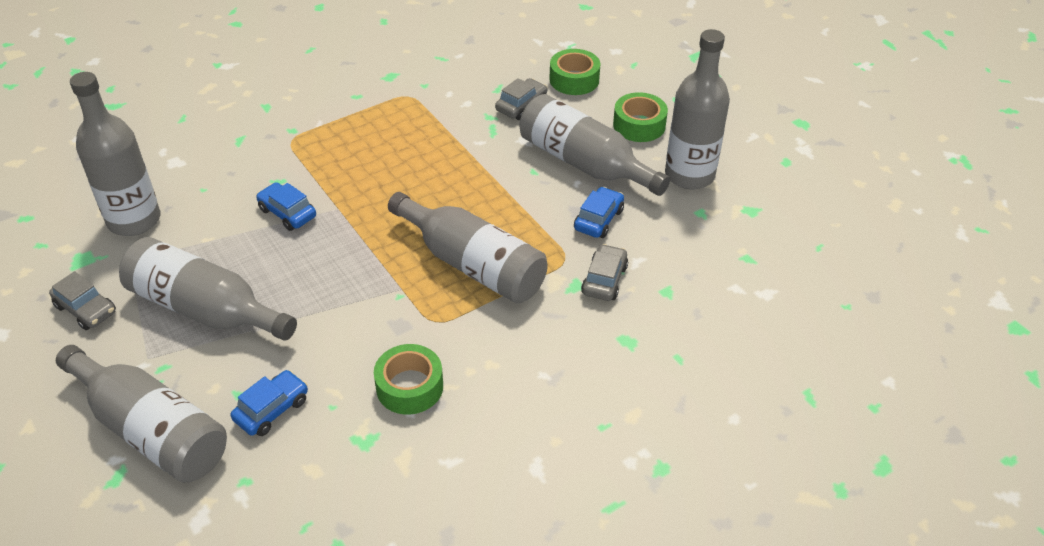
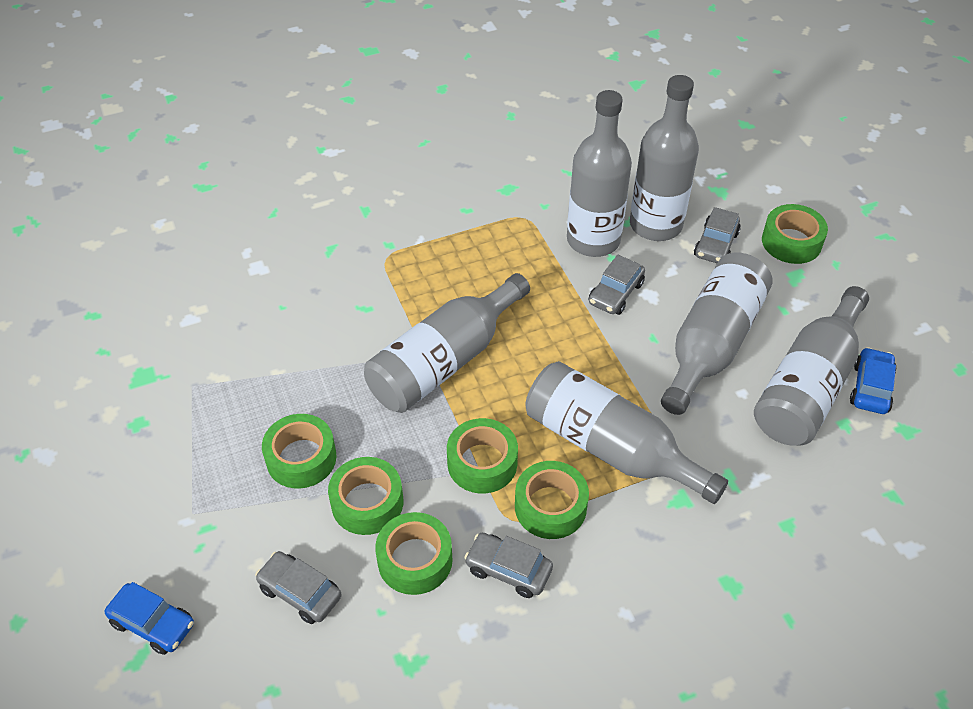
blue car: 3 -> 2
green tape: 3 -> 6
grey car: 3 -> 4

